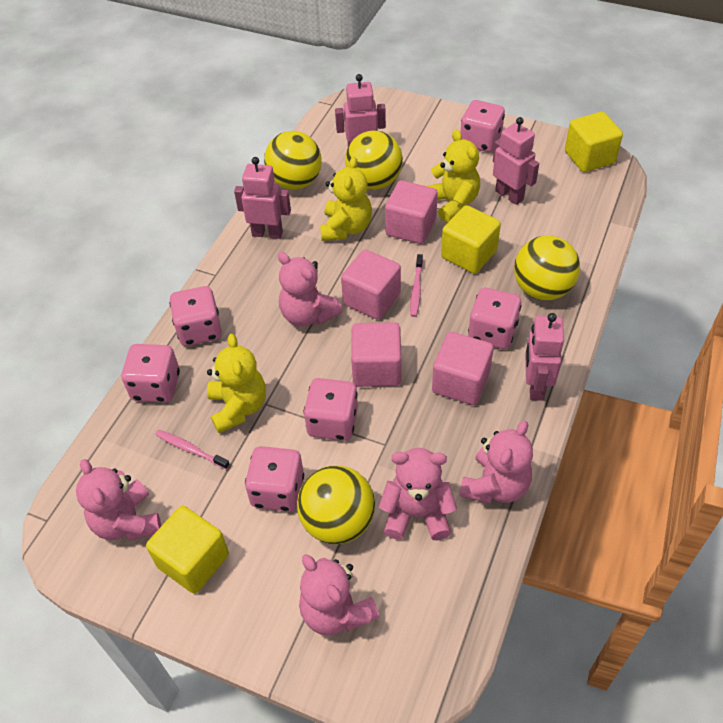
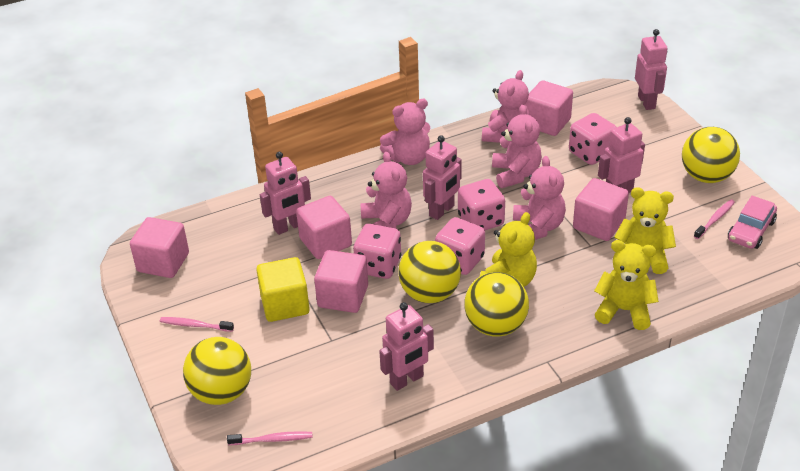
pink car: 0 -> 1
pink cube: 4 -> 5
pink dice: 6 -> 4
pink robot: 4 -> 5
pink toothbrush: 2 -> 3
yellow cube: 3 -> 1

